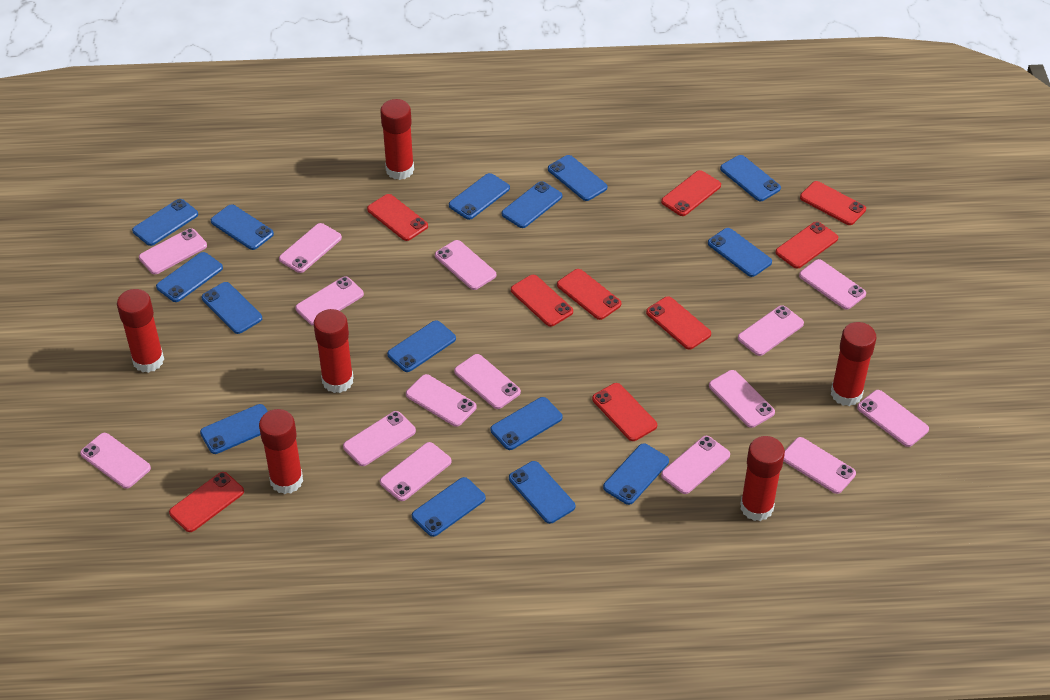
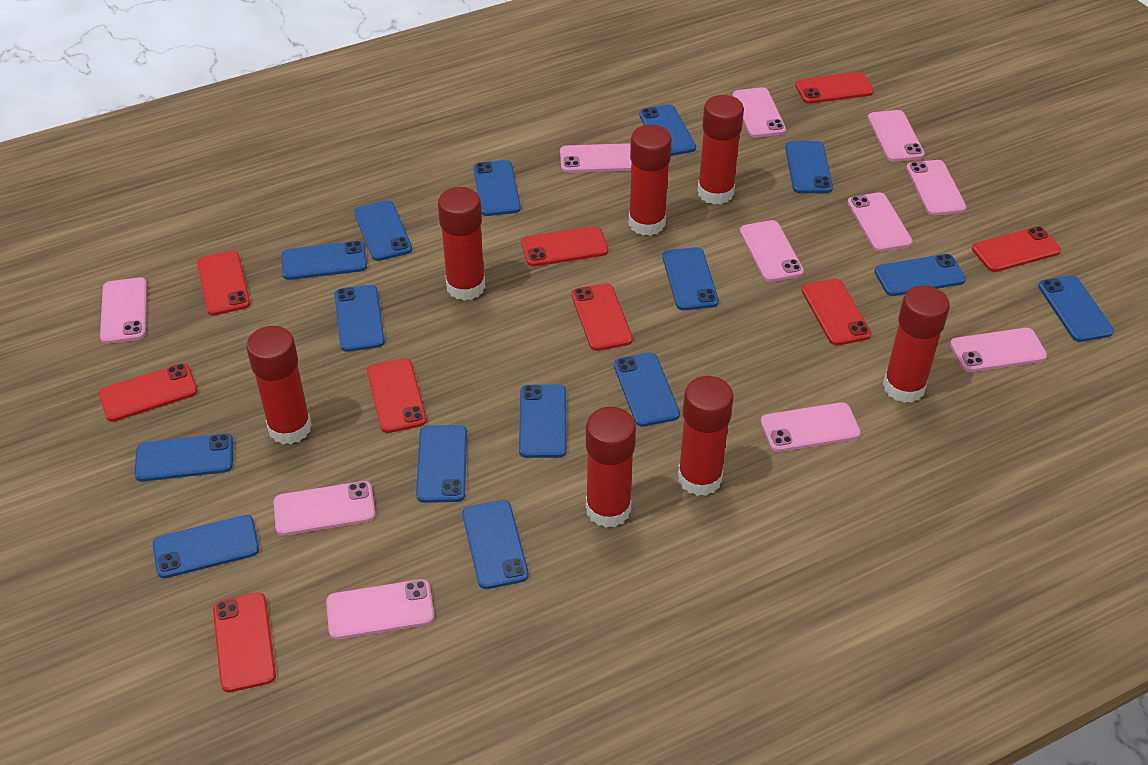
pink phone: 15 -> 11
red glue stick: 6 -> 7

